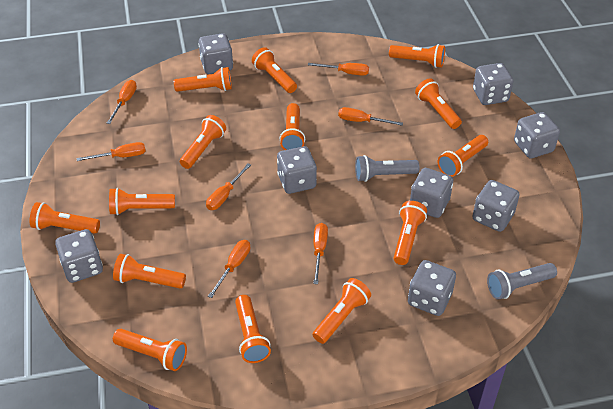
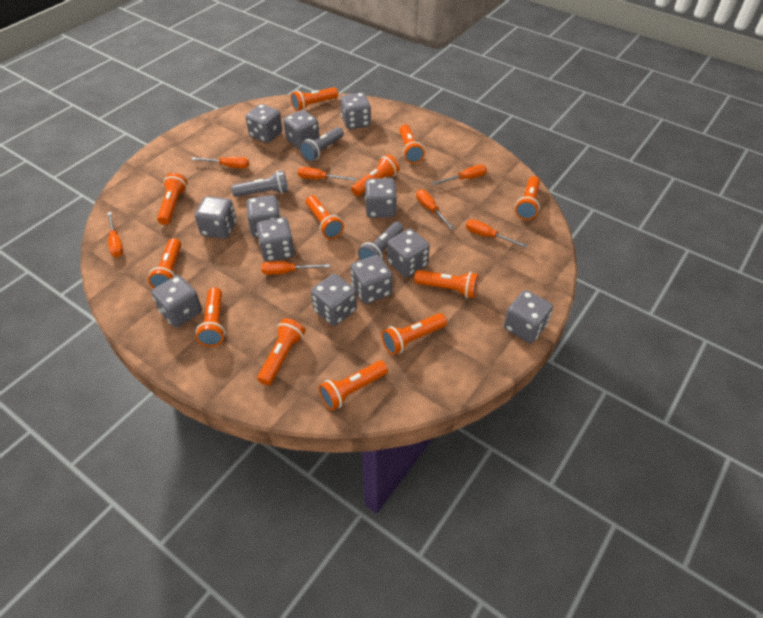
grey dice: 8 -> 12
grey flashlight: 2 -> 3
orange flashlight: 14 -> 12

